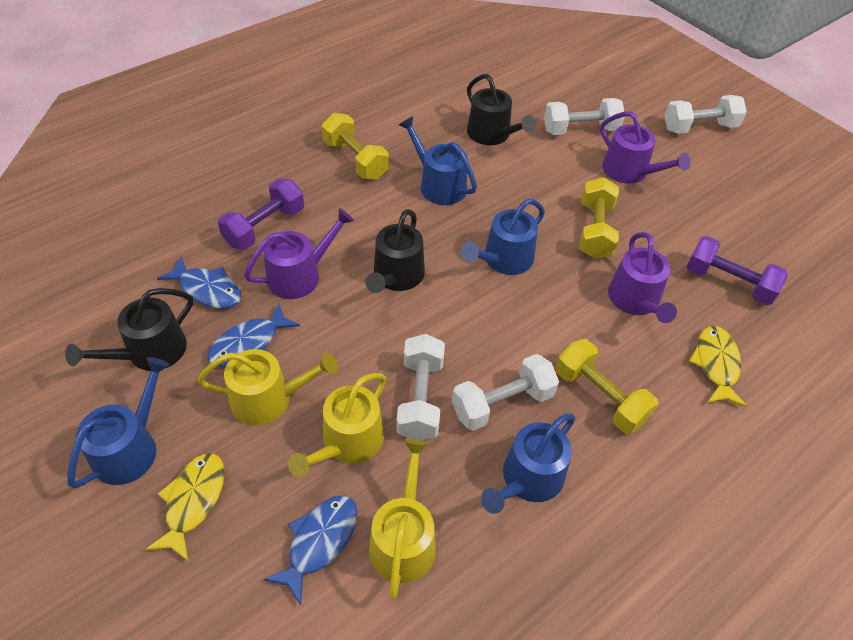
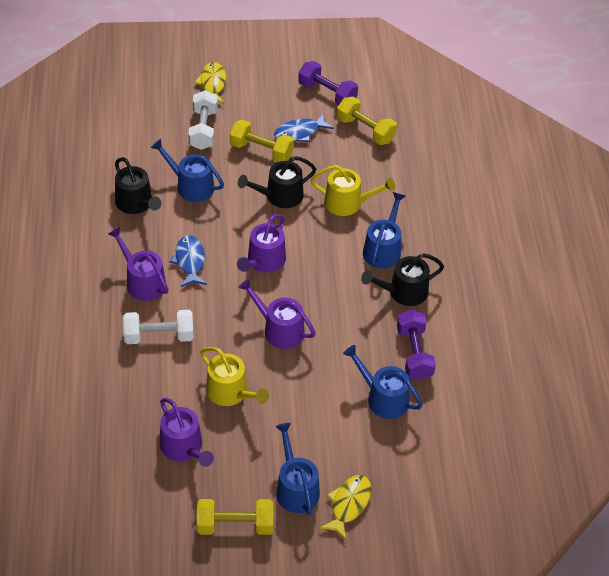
blue fish: 3 -> 2
purple watering can: 3 -> 4
white dumbbell: 4 -> 2
yellow watering can: 3 -> 2

